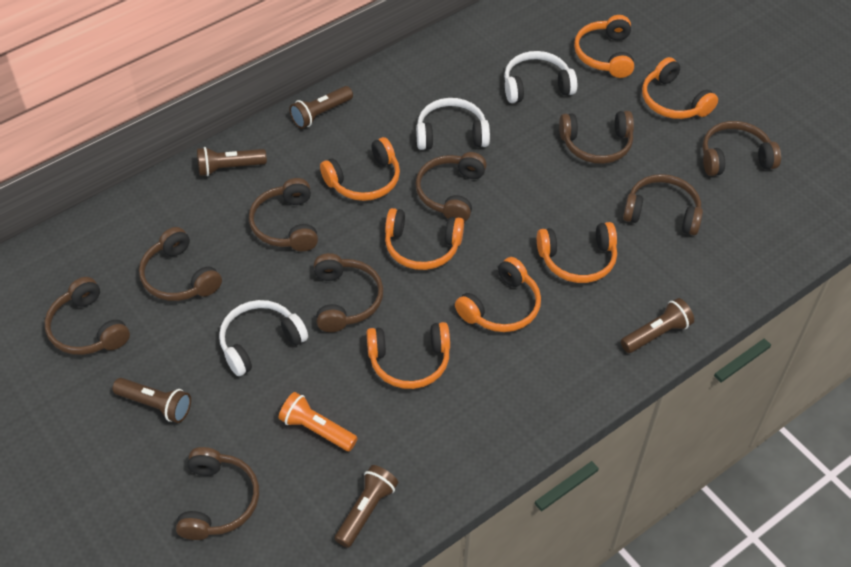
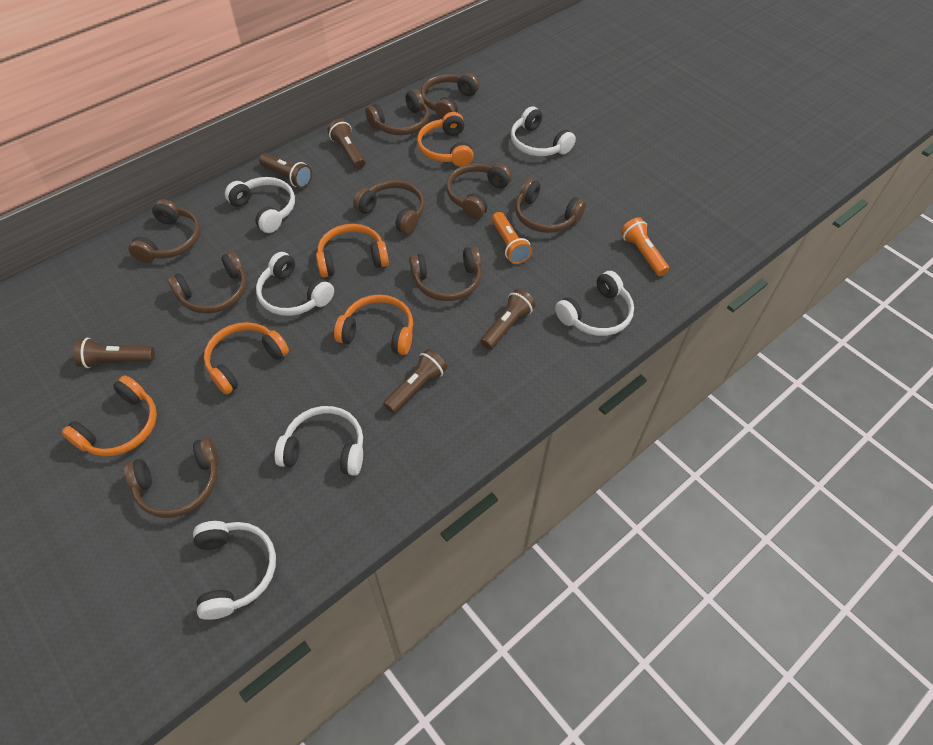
orange flashlight: 1 -> 2
orange headphones: 7 -> 5
white headphones: 3 -> 6

